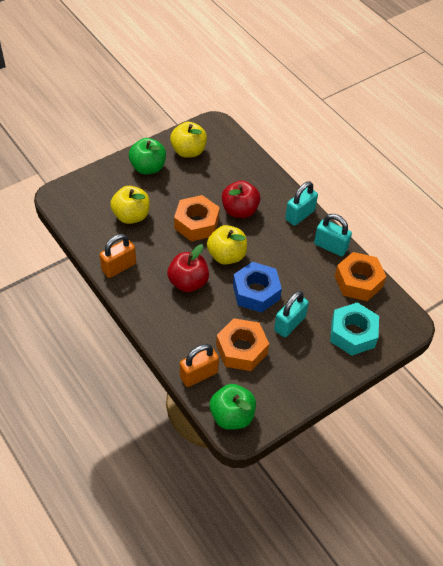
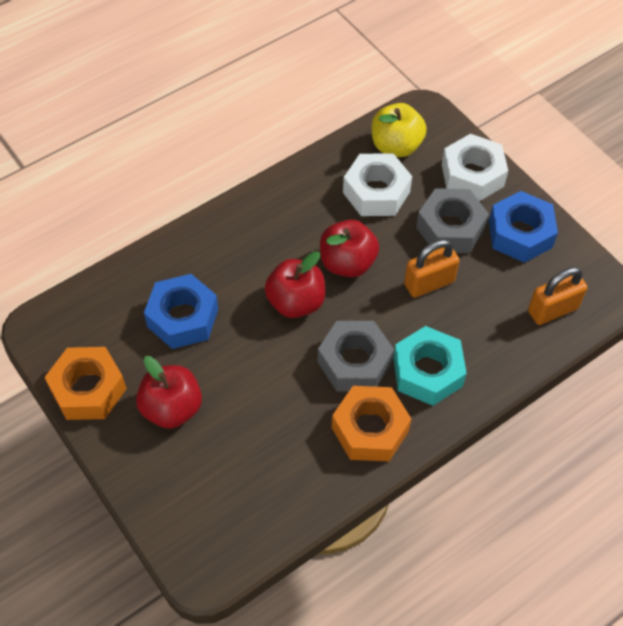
blue nut: 1 -> 2
green apple: 2 -> 0
grey nut: 0 -> 2
orange nut: 3 -> 2
red apple: 2 -> 3
turquoise padlock: 3 -> 0
white nut: 0 -> 2
yellow apple: 3 -> 1

